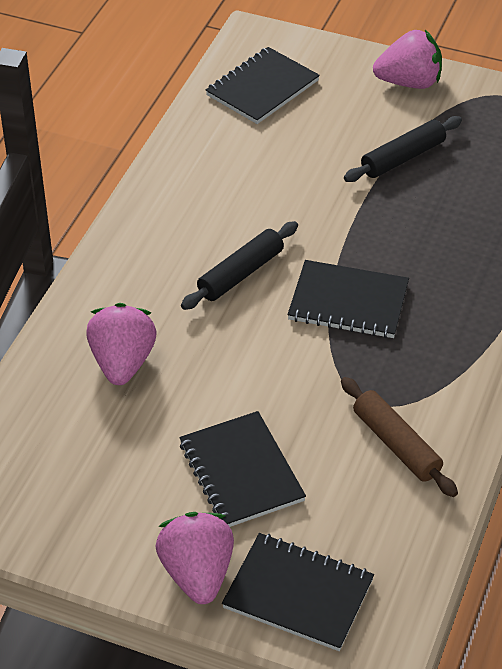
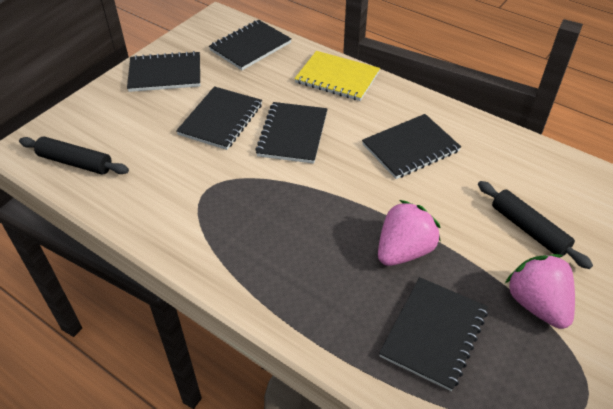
black notebook: 4 -> 6
brown rolling pin: 1 -> 0
pink strawberry: 3 -> 2
yellow notebook: 0 -> 1

